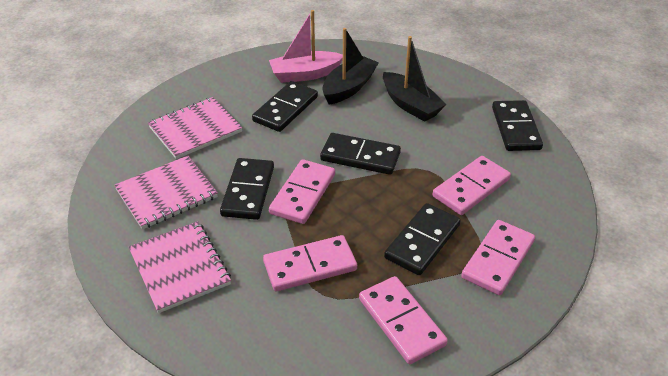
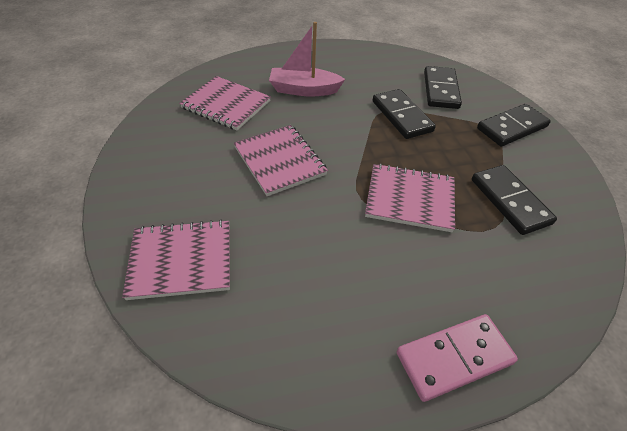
black boat: 2 -> 0
black domino: 5 -> 4
pink domino: 5 -> 1
pink notebook: 3 -> 4

